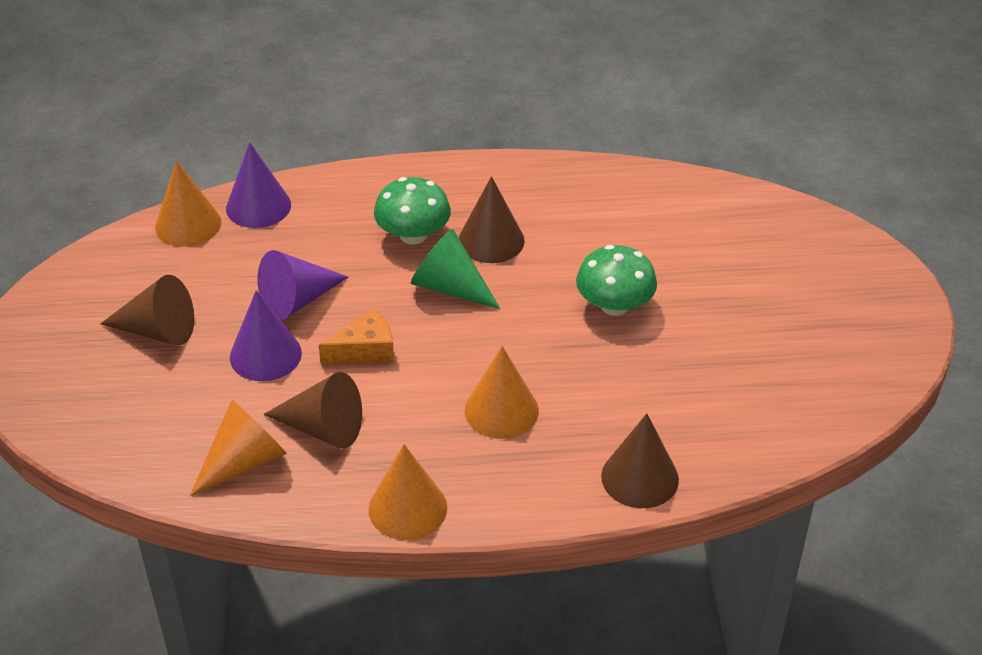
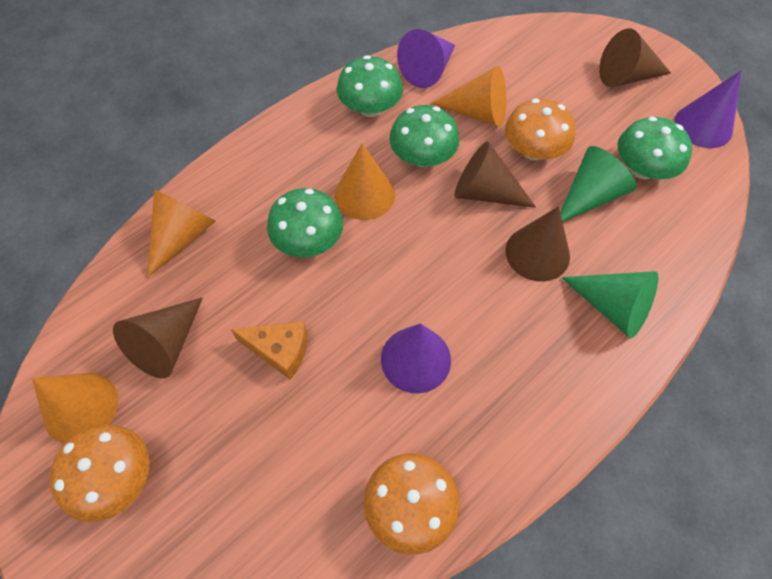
green cone: 1 -> 2
green mushroom: 2 -> 4
orange mushroom: 0 -> 3

